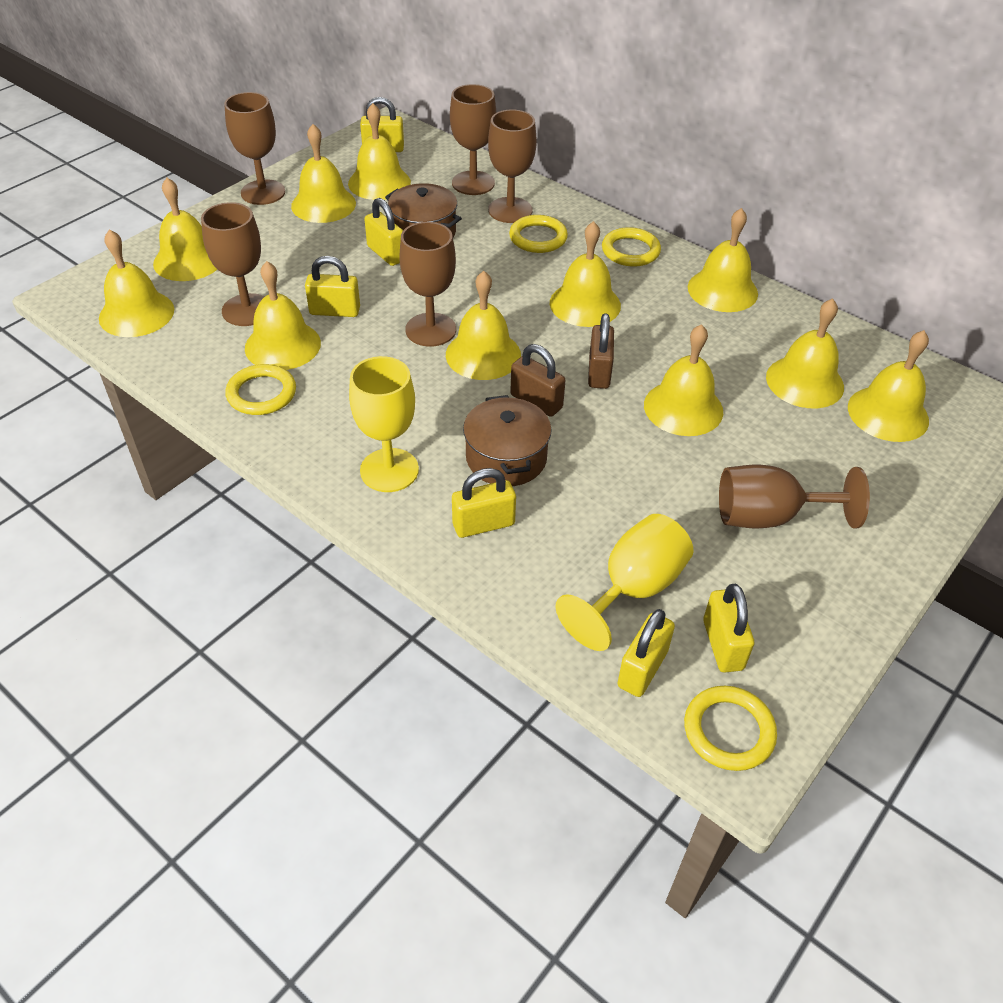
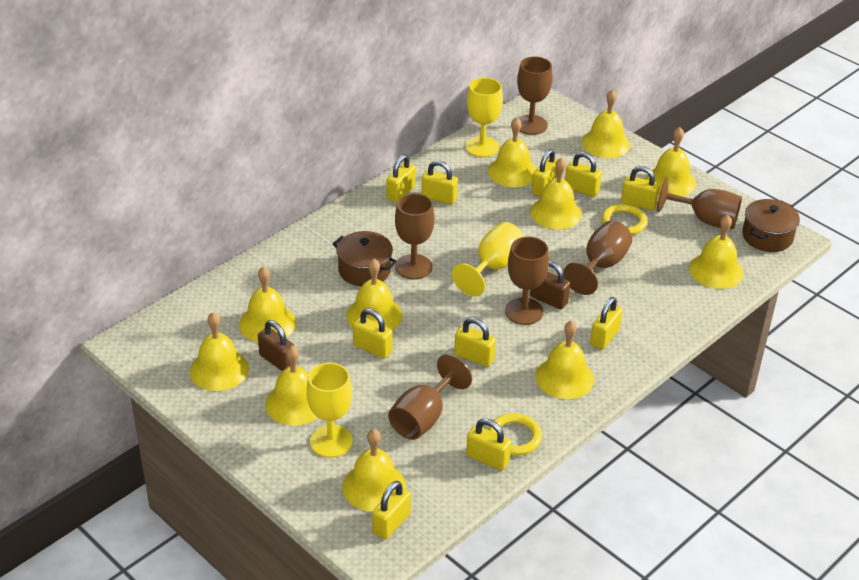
yellow goblet: 2 -> 3
yellow padlock: 6 -> 10
yellow ring: 4 -> 2

